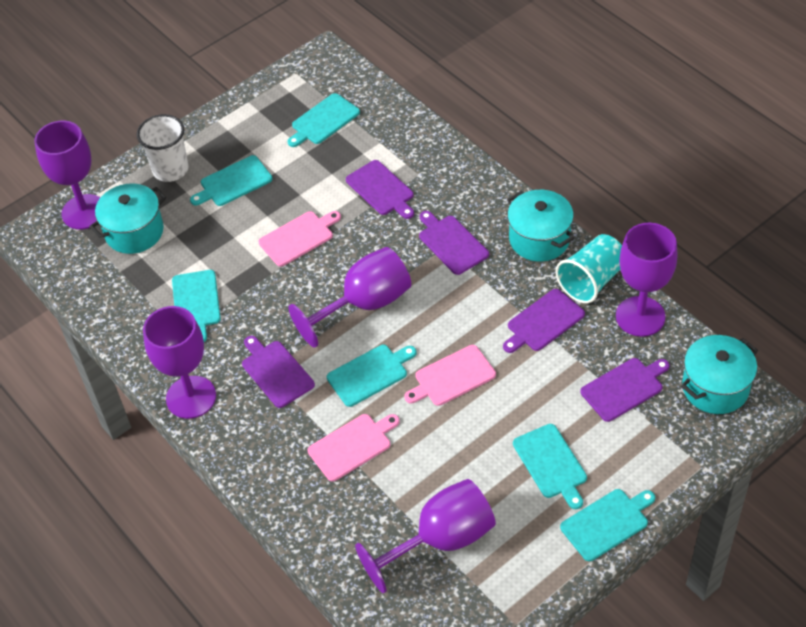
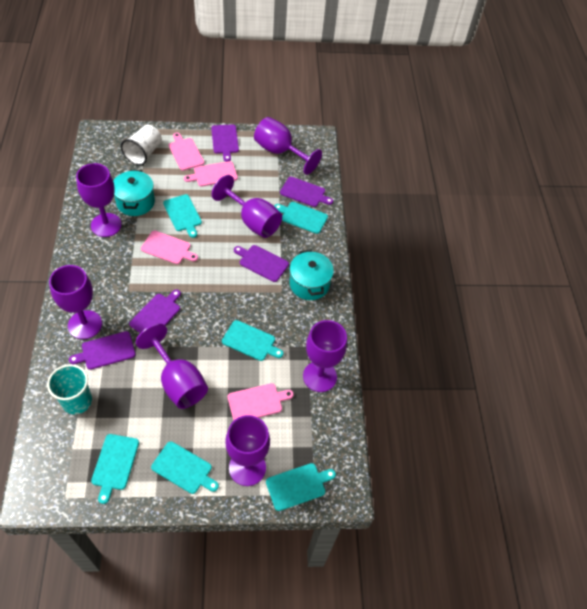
pink cutting board: 3 -> 4
purple goblet: 5 -> 7
turquoise pot: 3 -> 2

